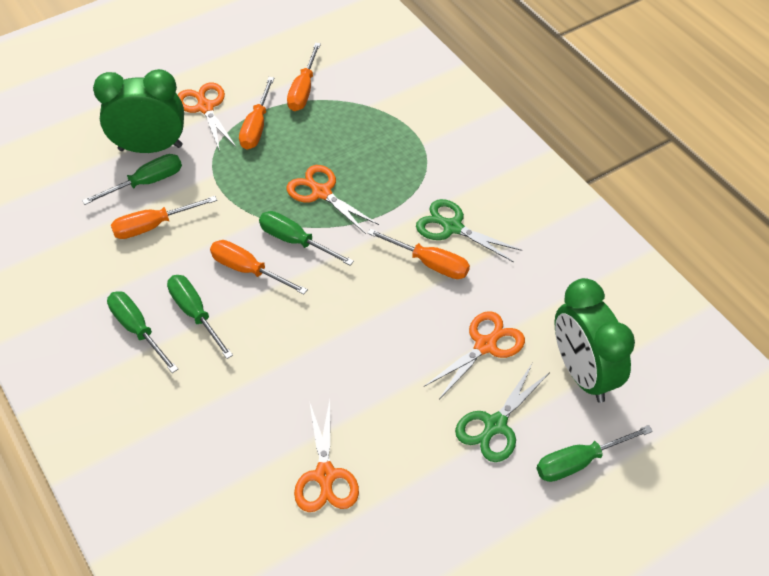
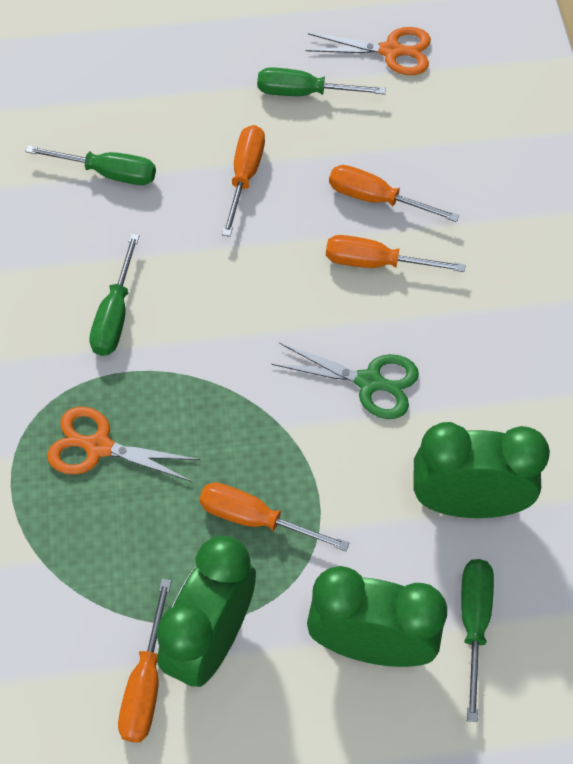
green clock: 2 -> 3
green scissors: 2 -> 1
green screwdriver: 5 -> 4
orange scissors: 4 -> 2

